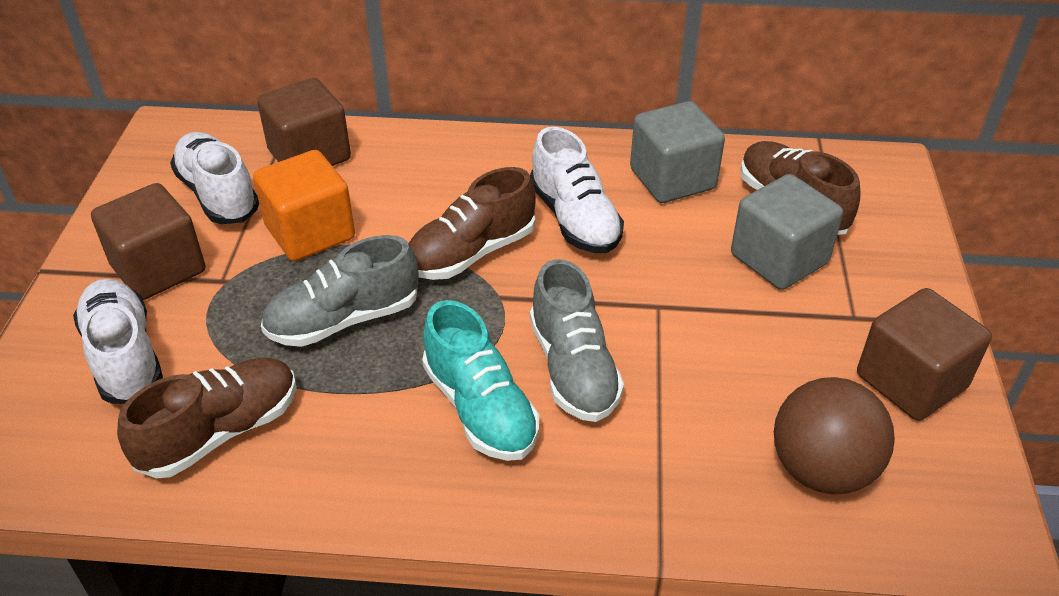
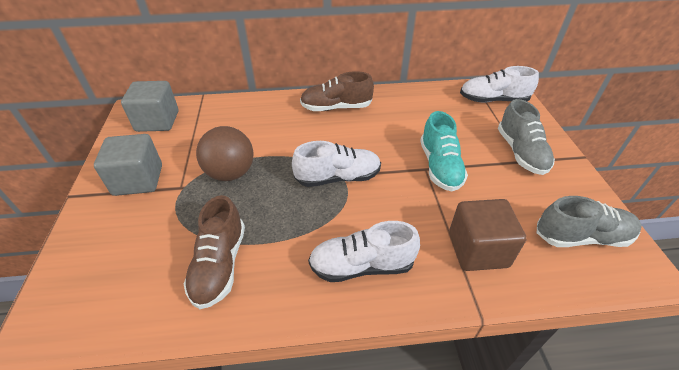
brown cube: 3 -> 1
brown shoe: 3 -> 2
orange cube: 1 -> 0

